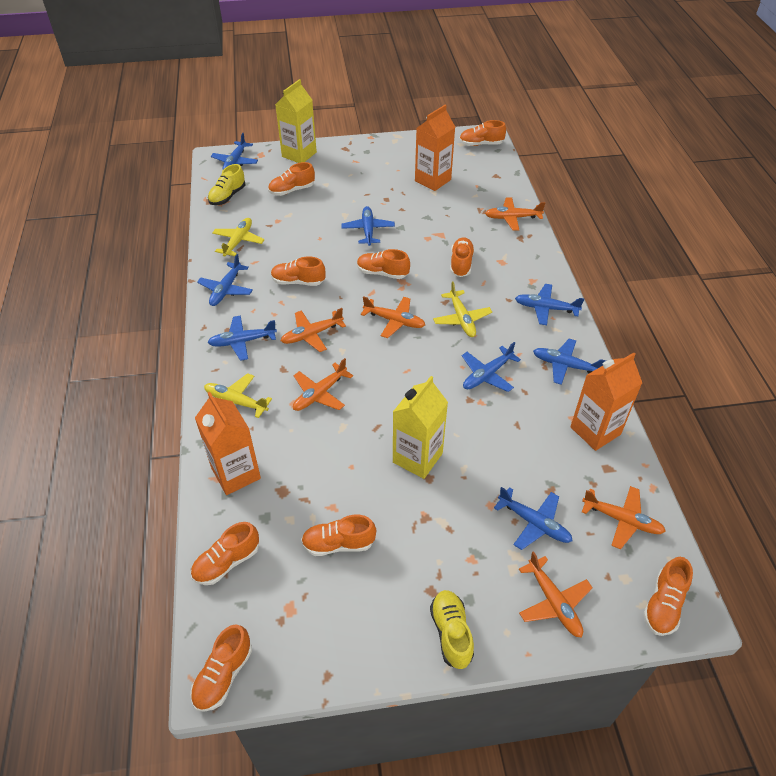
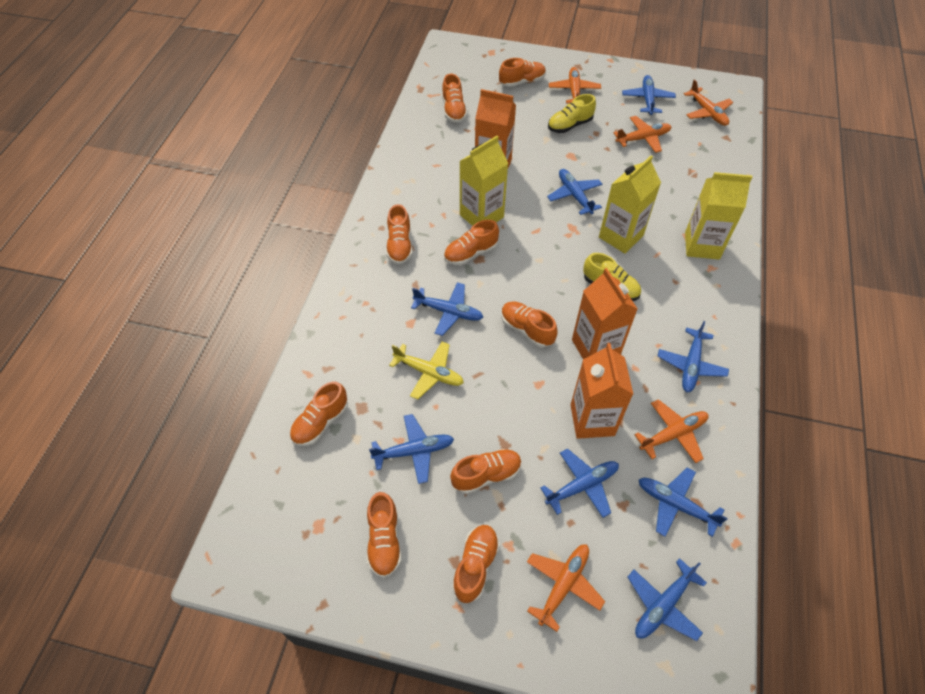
orange plane: 6 -> 5
yellow carton: 2 -> 3
yellow plane: 3 -> 1

